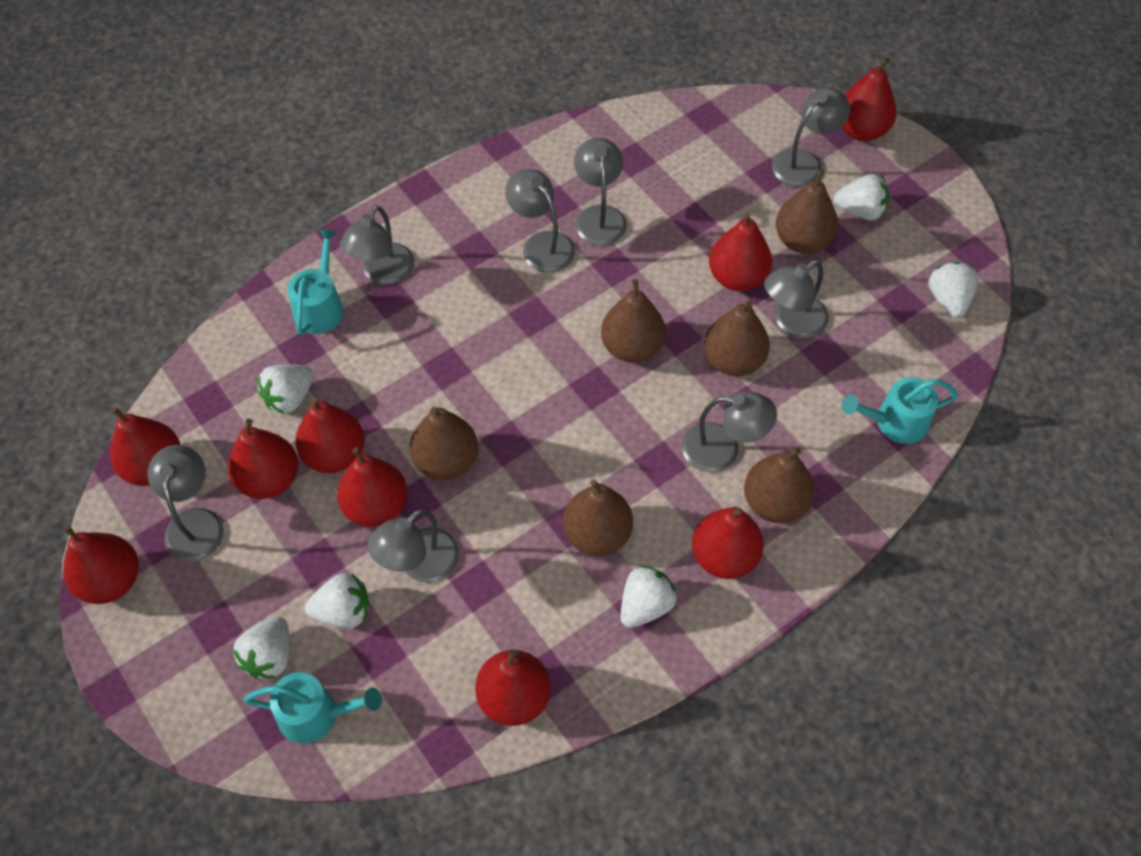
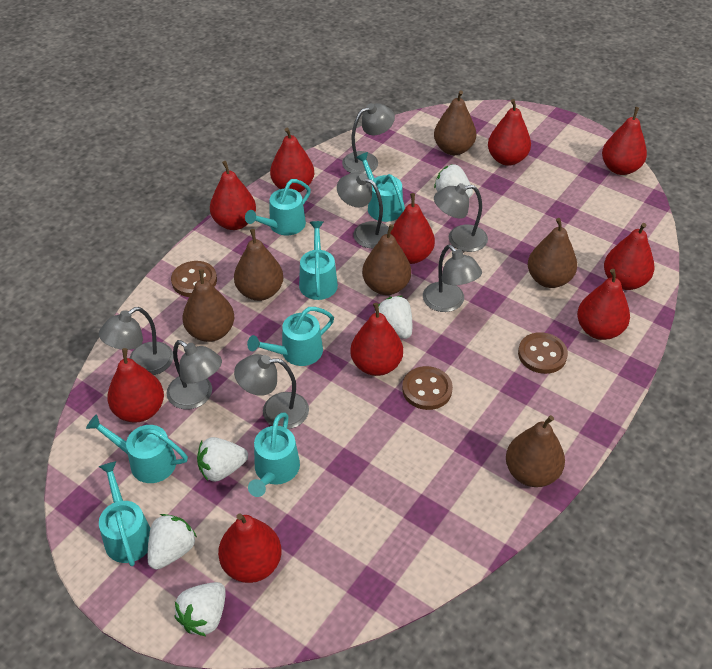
brown button: 0 -> 3
grey lamp: 8 -> 7
red pear: 9 -> 10
turquoise watering can: 3 -> 7
white strawberry: 6 -> 5

